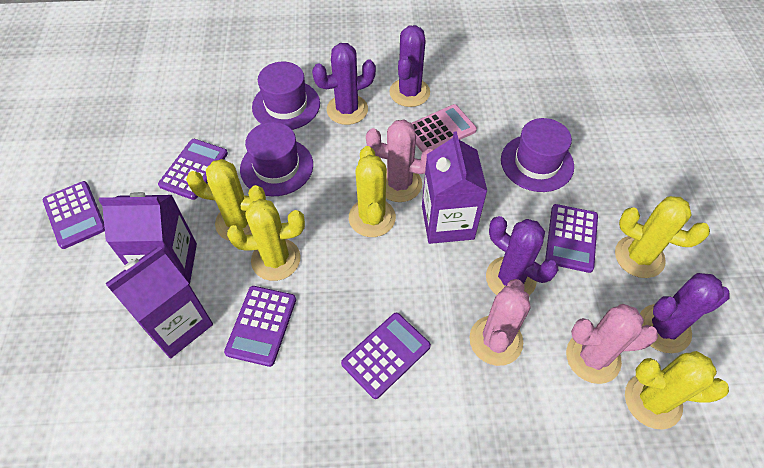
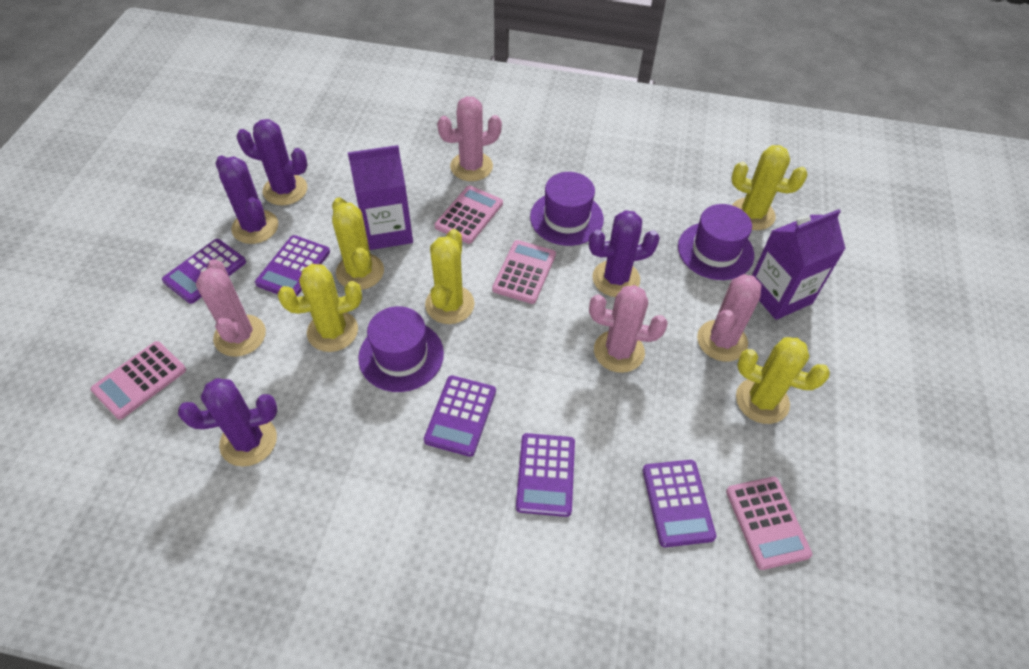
pink cactus: 3 -> 4
pink calculator: 1 -> 4
purple carton: 3 -> 2

